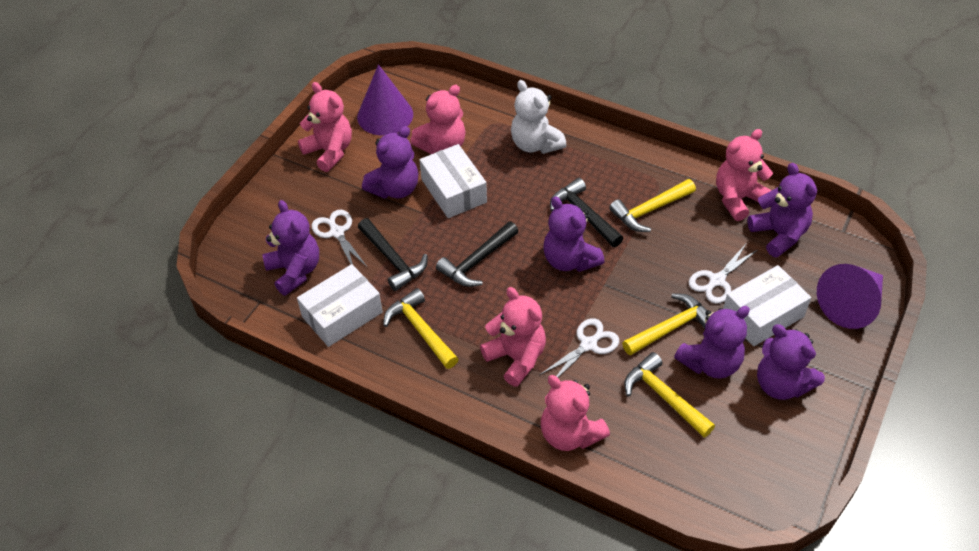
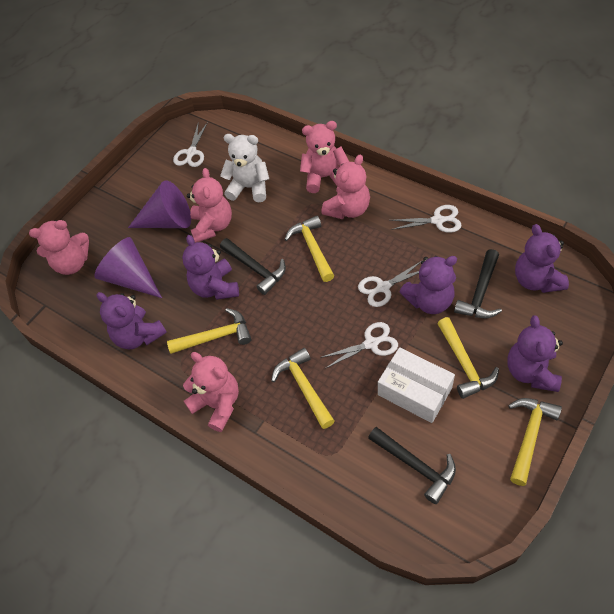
purple teddy bear: 6 -> 5
white box: 3 -> 1
white scissors: 3 -> 4
yellow hammer: 4 -> 5

